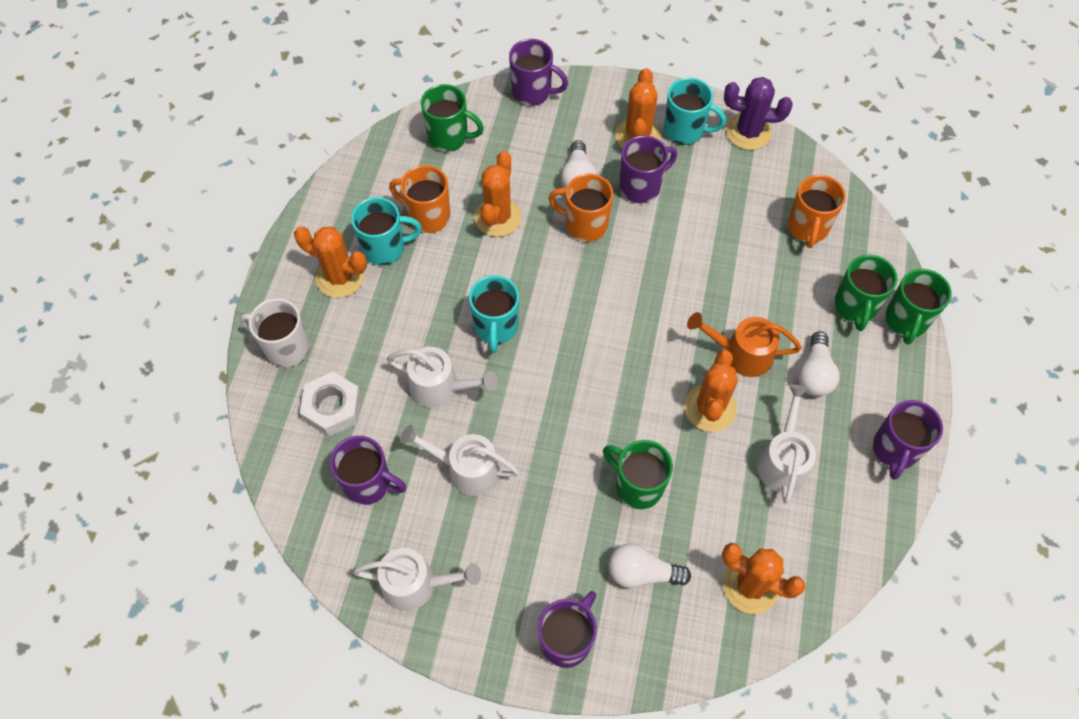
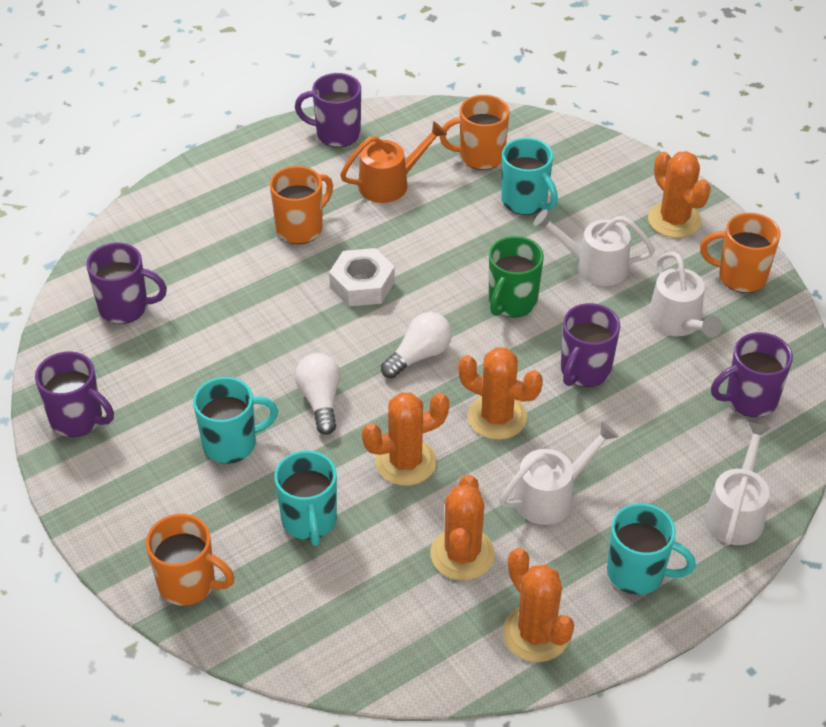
green mug: 4 -> 1
orange mug: 3 -> 4
purple cactus: 1 -> 0
turquoise mug: 3 -> 4
white light bulb: 3 -> 2
white mug: 1 -> 0

